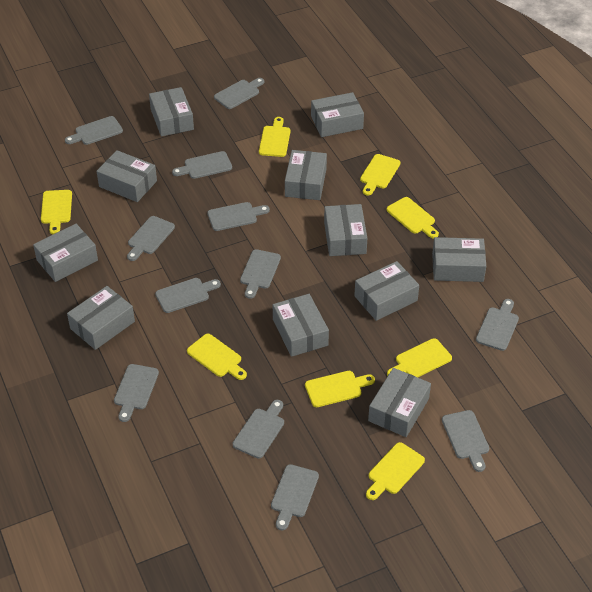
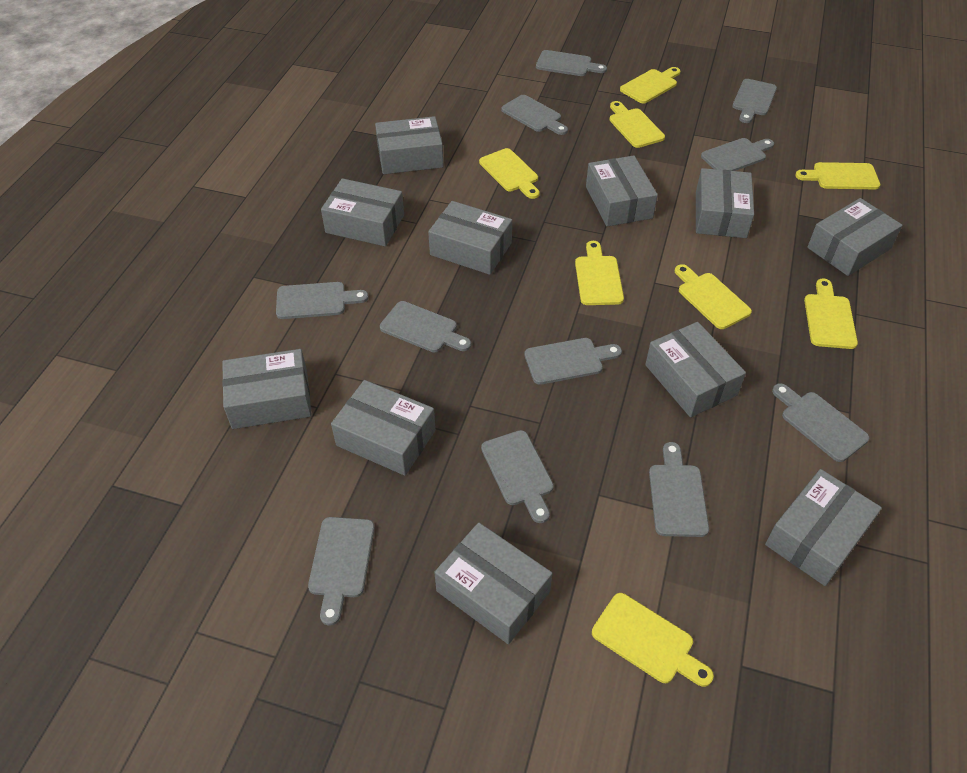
grey cutting board: 12 -> 11

